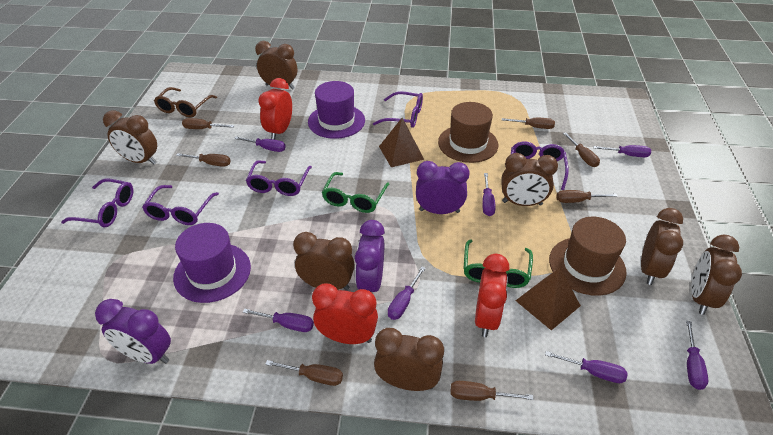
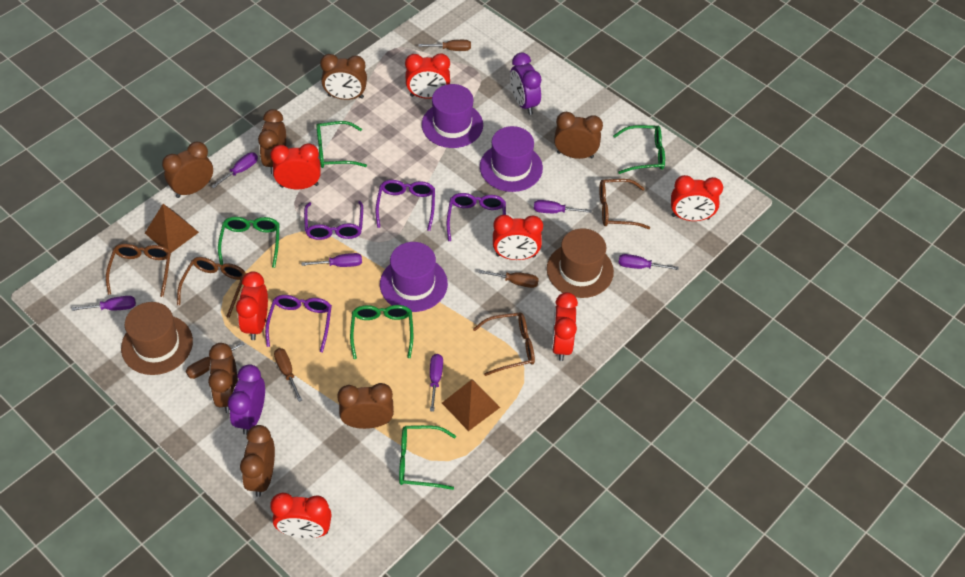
brown glasses: 1 -> 4
brown screwdriver: 7 -> 4
green glasses: 2 -> 5
purple clock: 3 -> 2
purple glasses: 5 -> 4
purple hat: 2 -> 3
purple screwdriver: 7 -> 6
red clock: 3 -> 7

